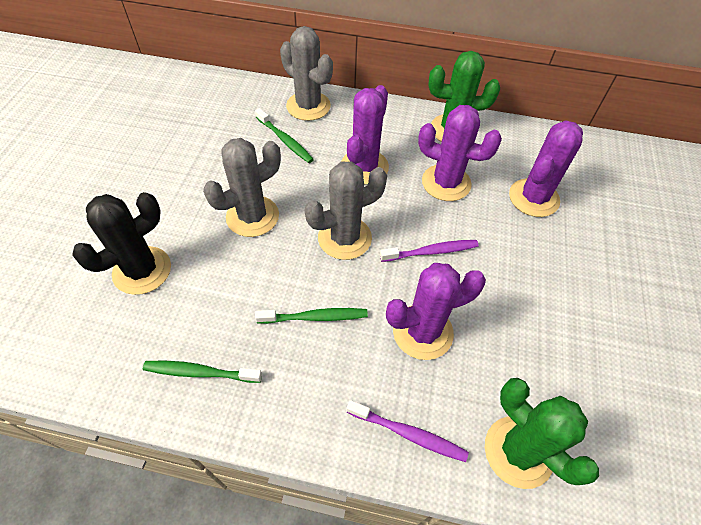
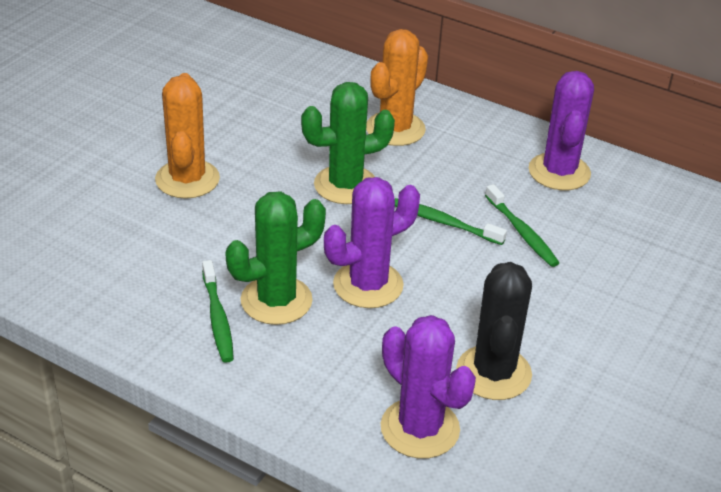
grey cactus: 3 -> 0
orange cactus: 0 -> 2
purple cactus: 4 -> 3
purple toothbrush: 2 -> 0

